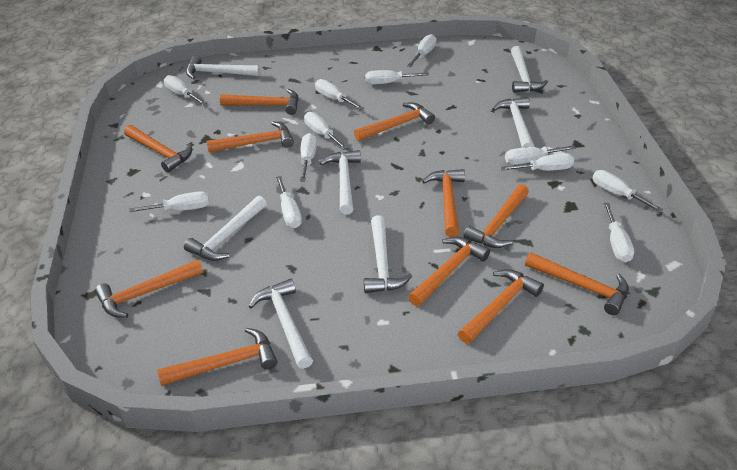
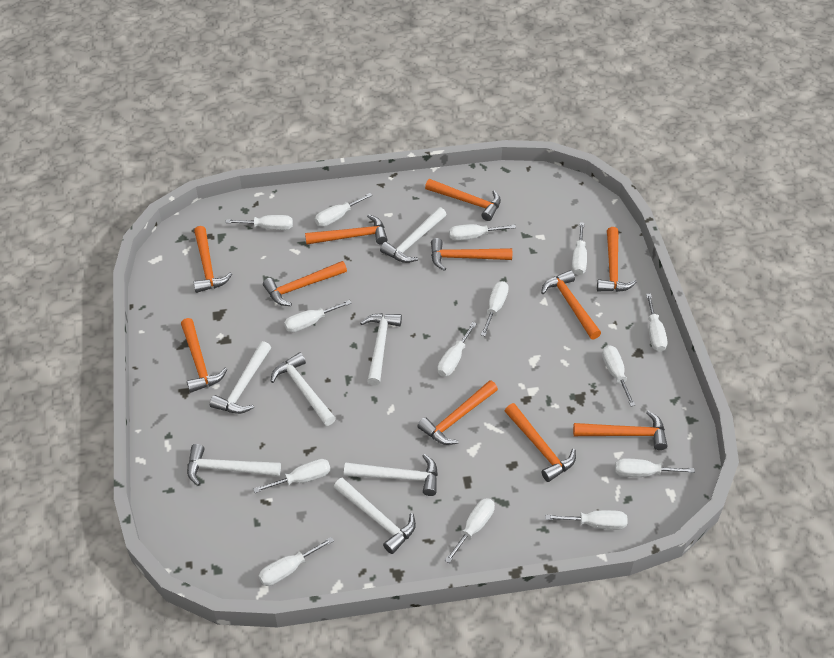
white screwdriver: 12 -> 14

